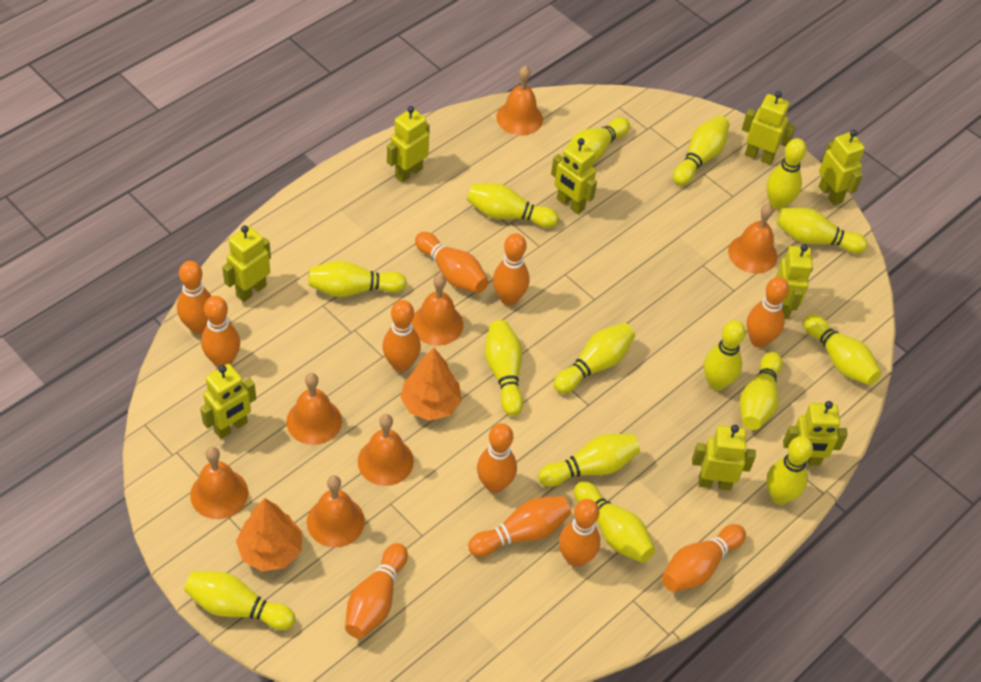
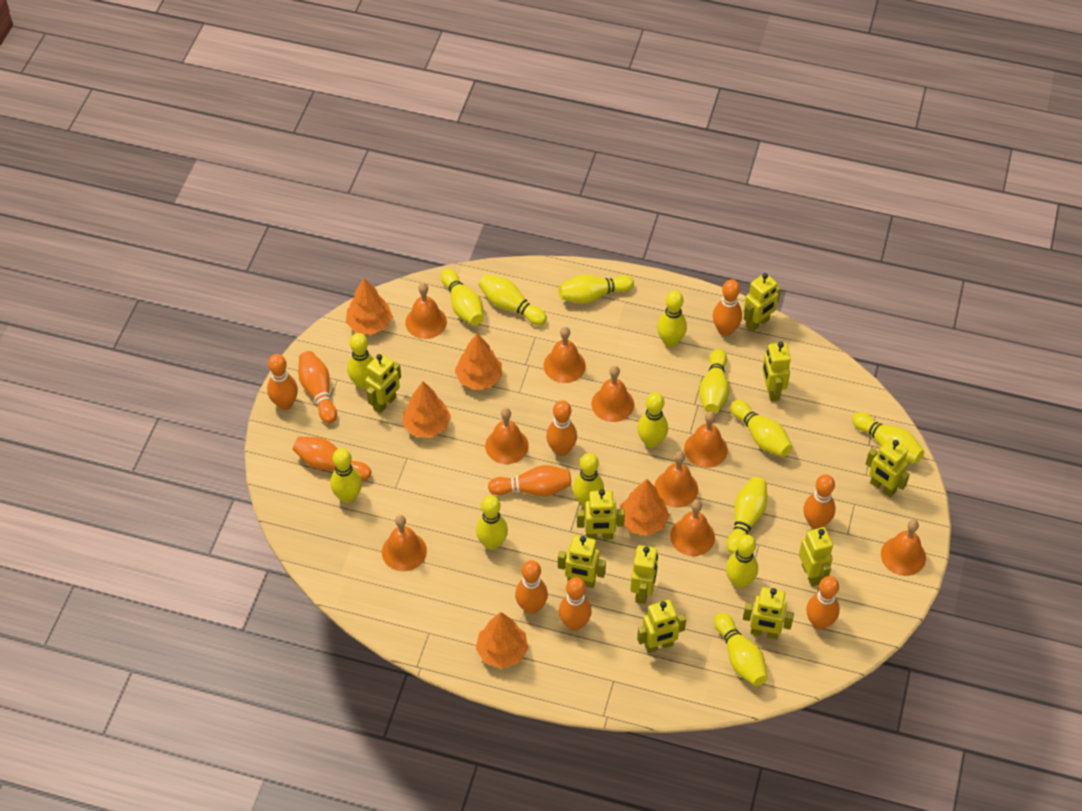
orange bell: 7 -> 9
orange bowling pin: 11 -> 10
orange tree: 2 -> 5
yellow robot: 9 -> 10

